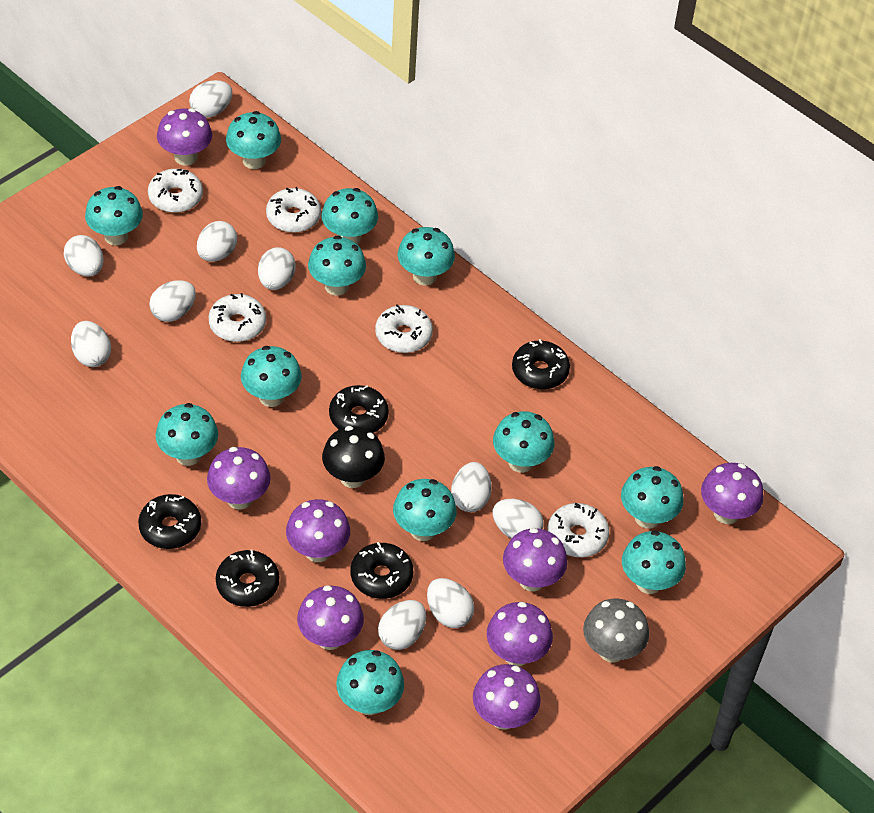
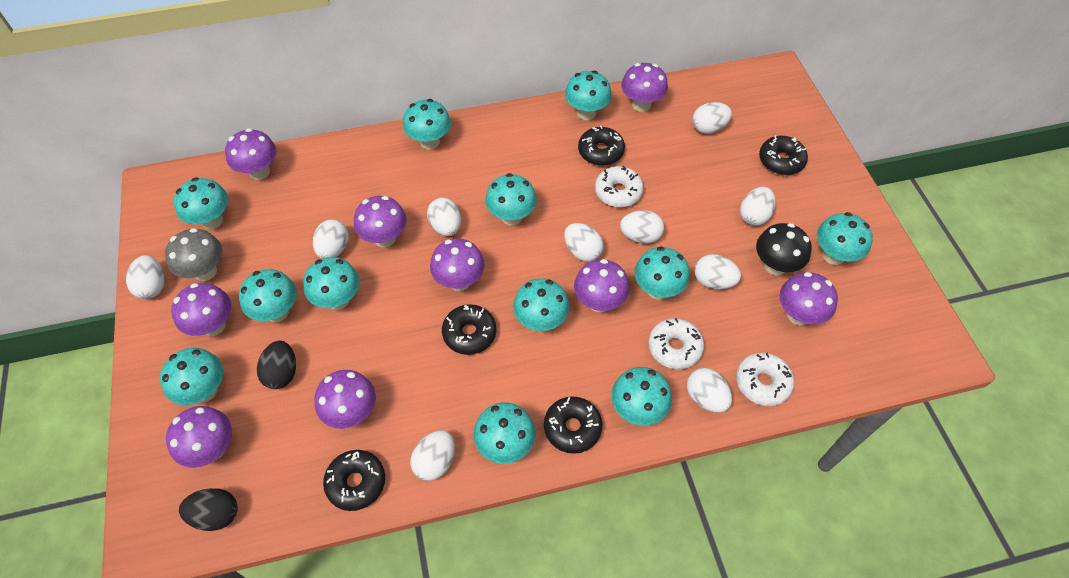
black egg: 0 -> 2
purple mushroom: 8 -> 9
white donut: 5 -> 3

